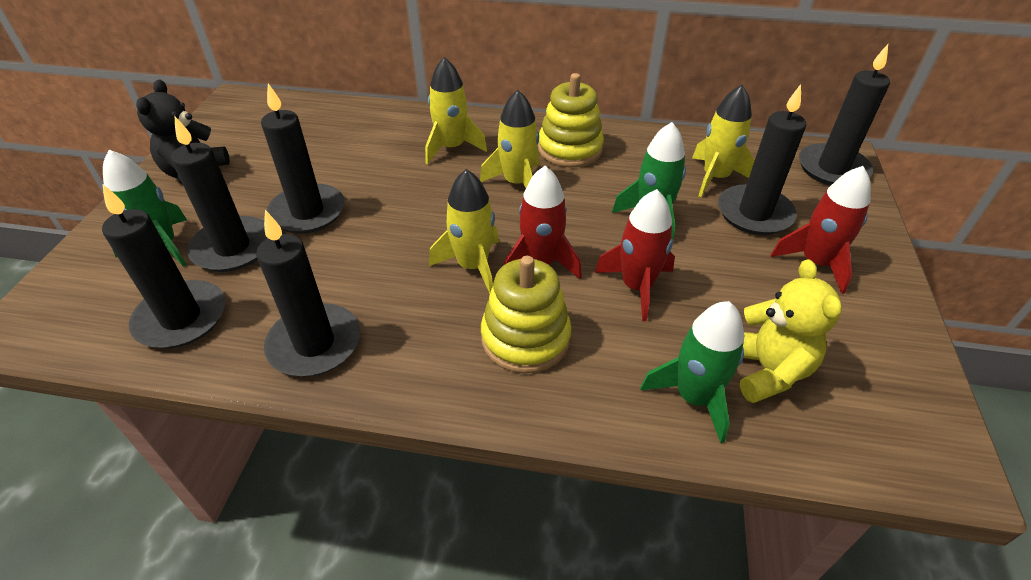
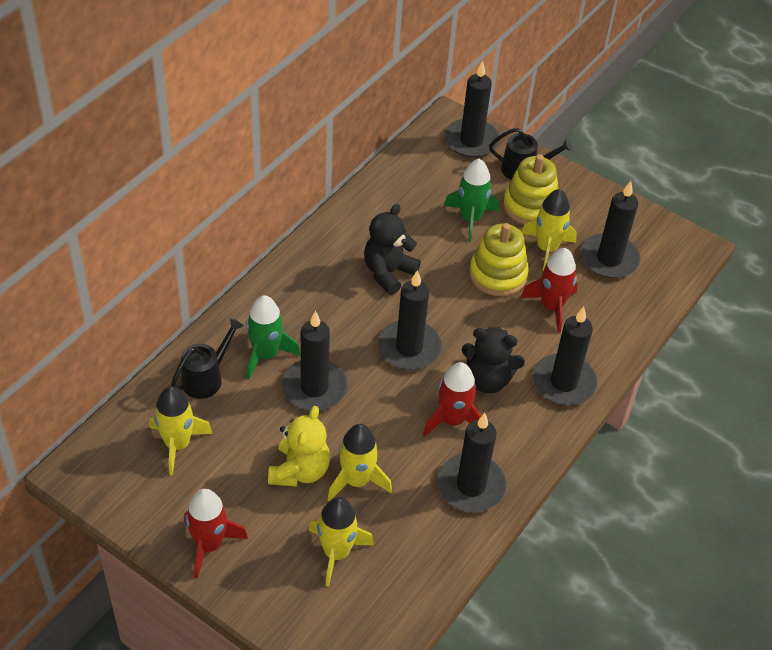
black teddy bear: 1 -> 2
black watering can: 0 -> 2
green rocket: 3 -> 2

